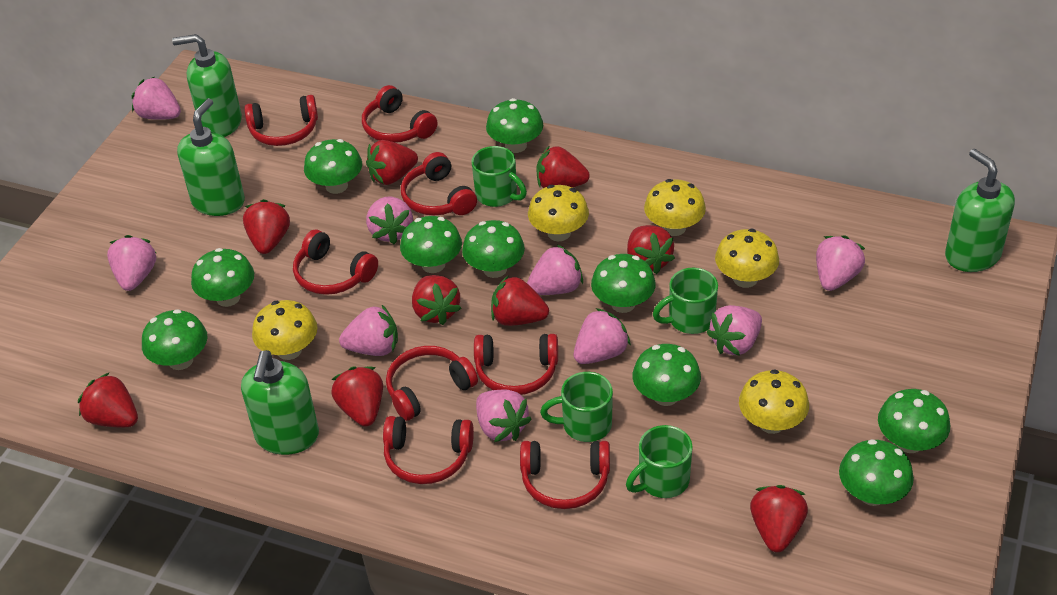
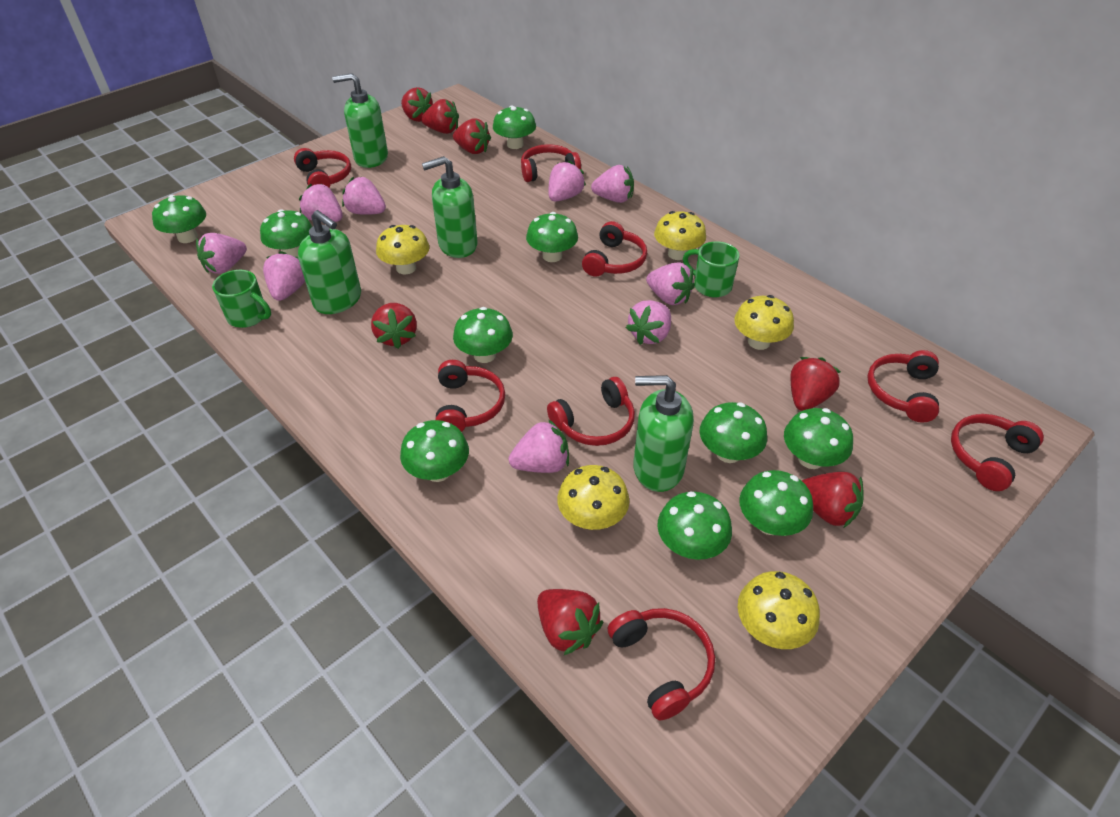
green mug: 4 -> 2
red strawberry: 9 -> 7

